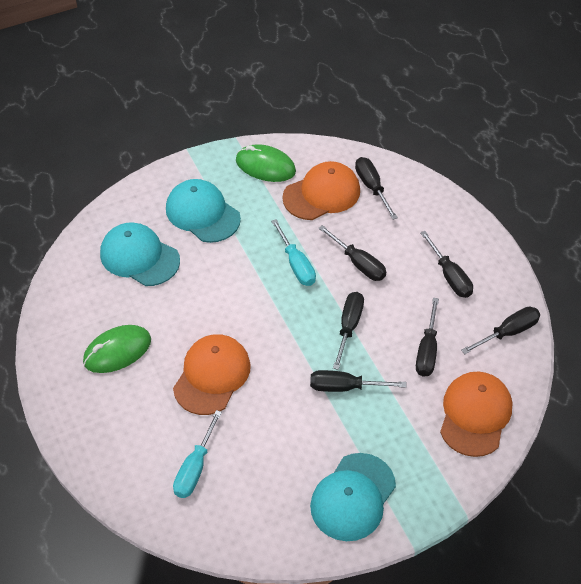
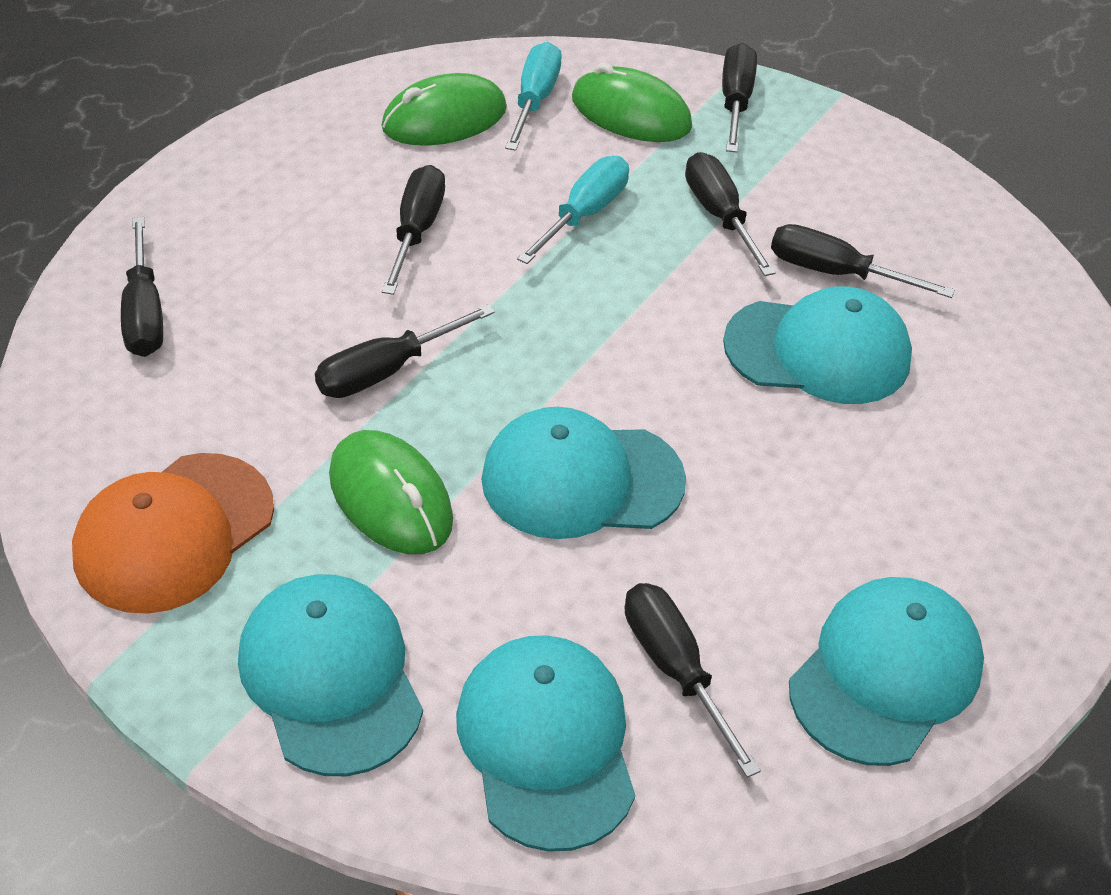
green mouse: 2 -> 3
orange cap: 3 -> 1
turquoise cap: 3 -> 5

